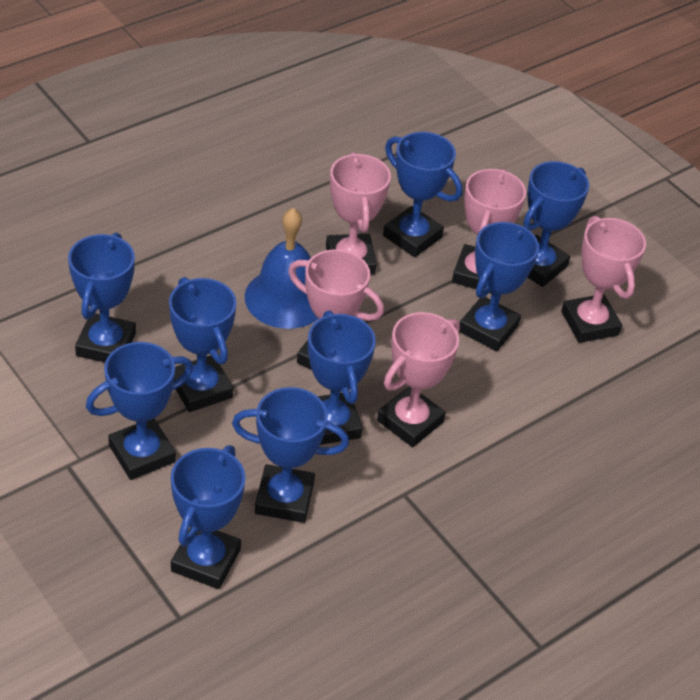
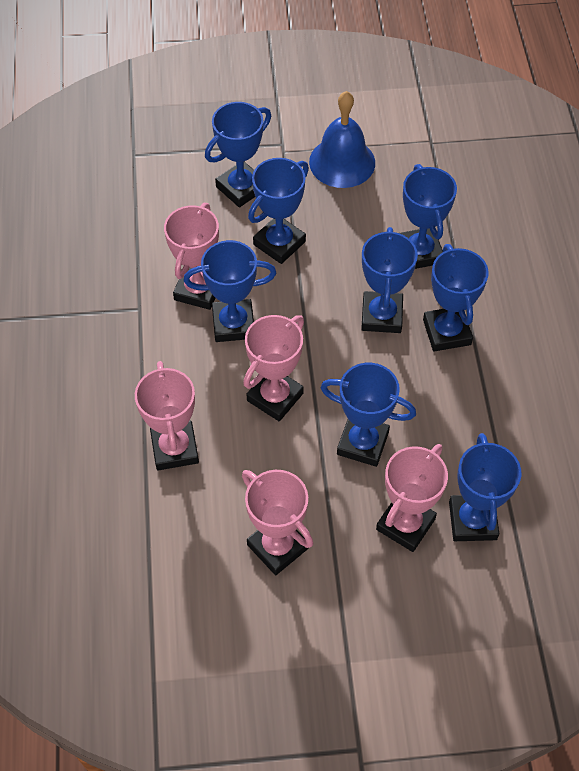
blue trophy: 9 -> 8

